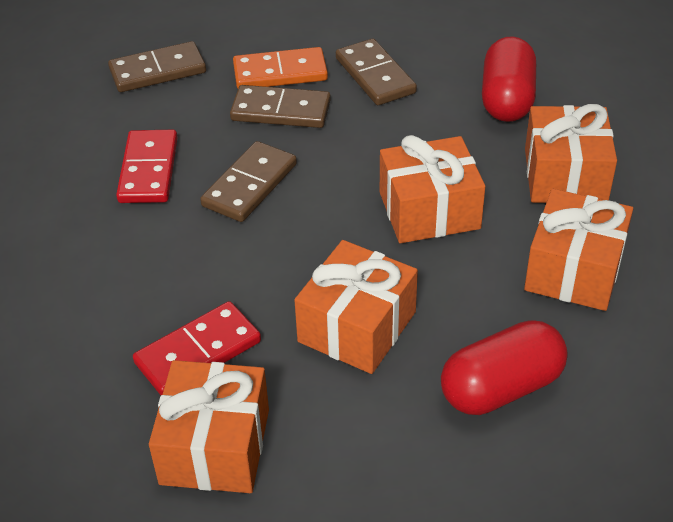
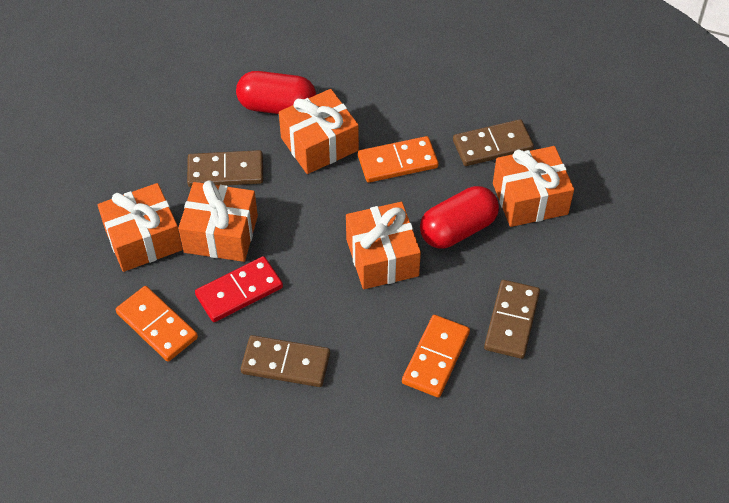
orange domino: 1 -> 3
red domino: 2 -> 1

